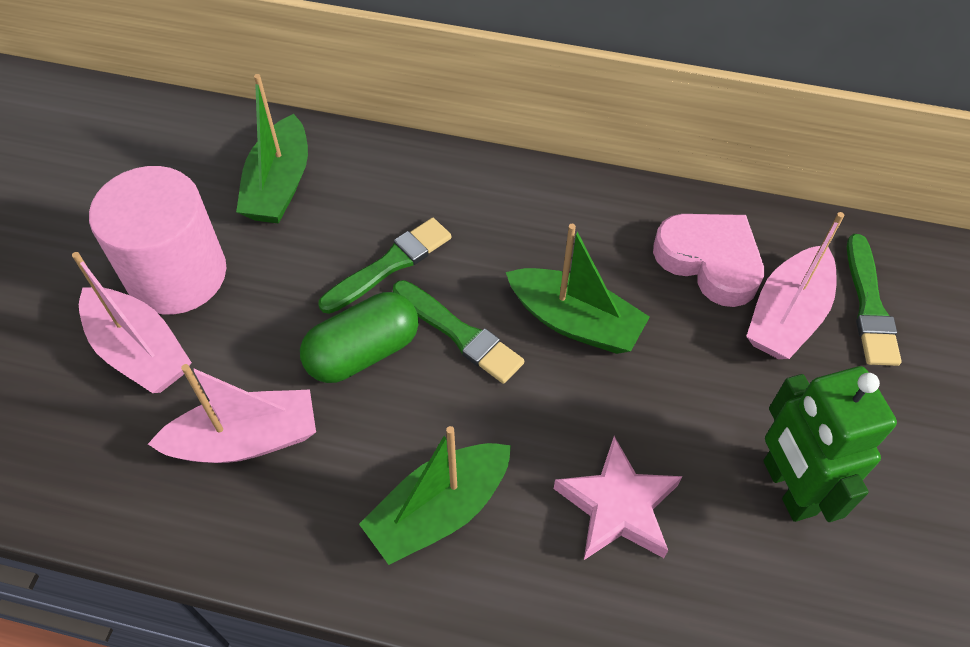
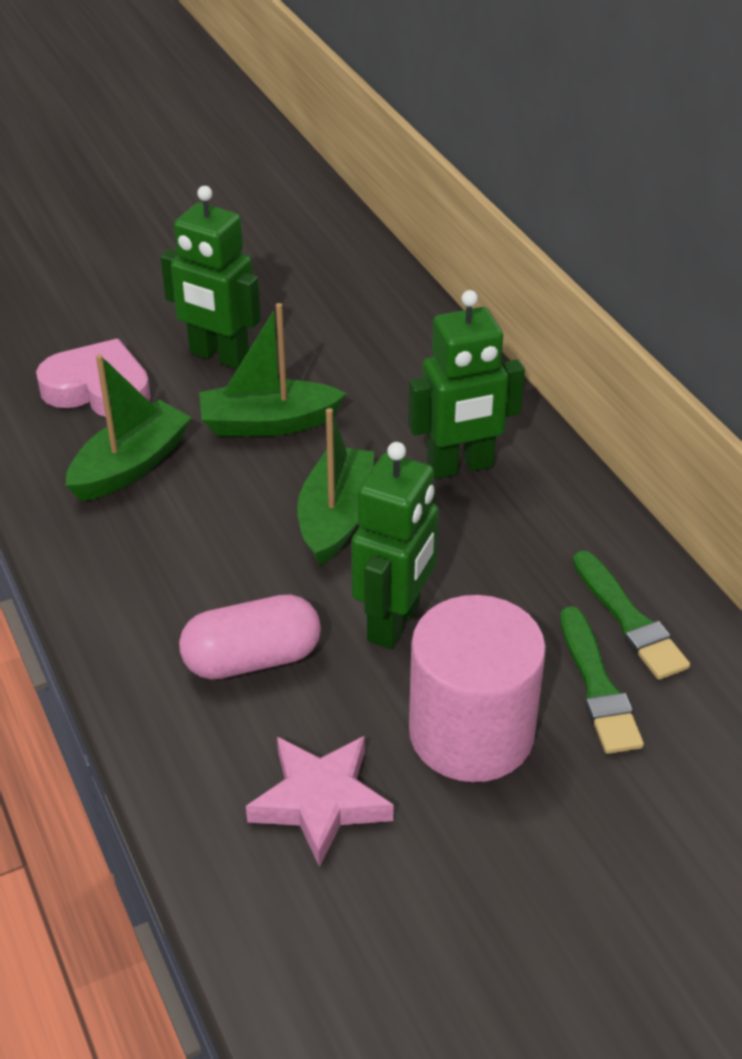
green brush: 3 -> 2
green capsule: 1 -> 0
green robot: 1 -> 3
pink boat: 3 -> 0
pink capsule: 0 -> 1

